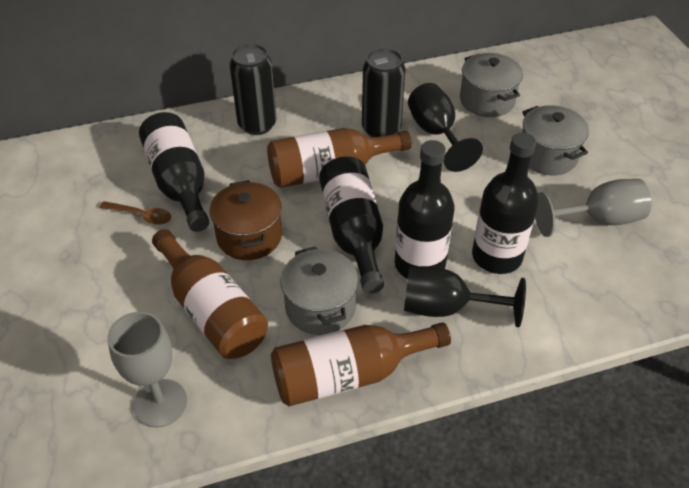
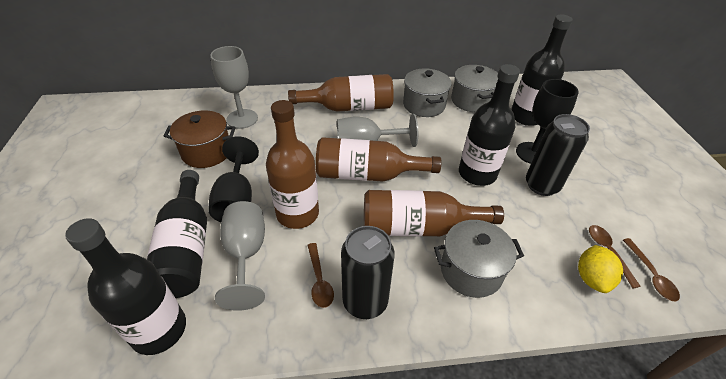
brown bottle: 3 -> 4
brown spoon: 1 -> 3
grey goblet: 2 -> 3
yellow lemon: 0 -> 1

